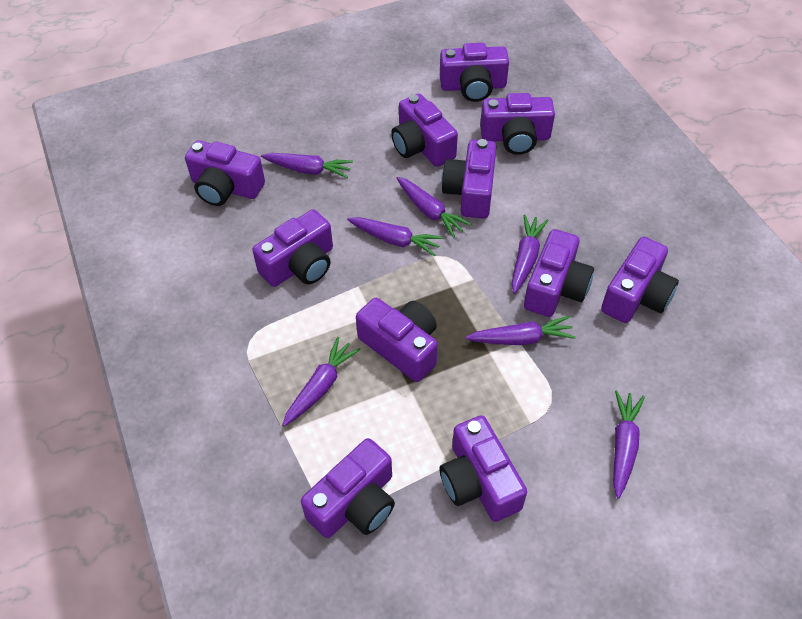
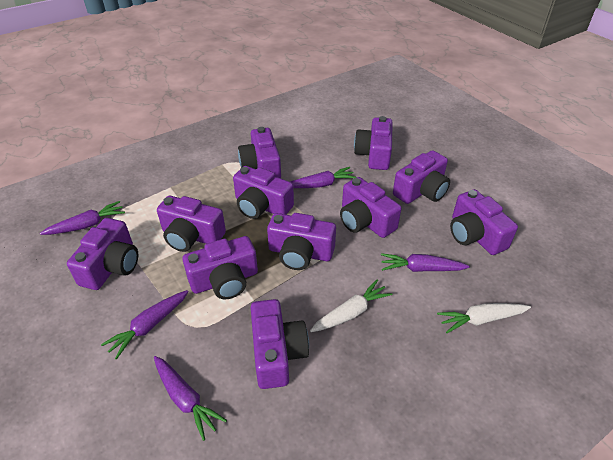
purple carrot: 7 -> 5
white carrot: 0 -> 2

